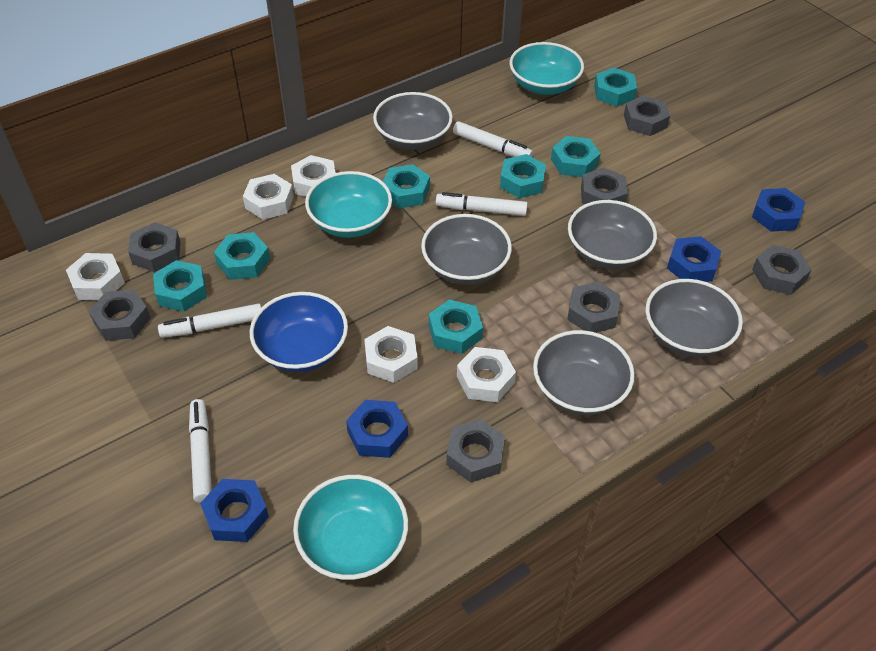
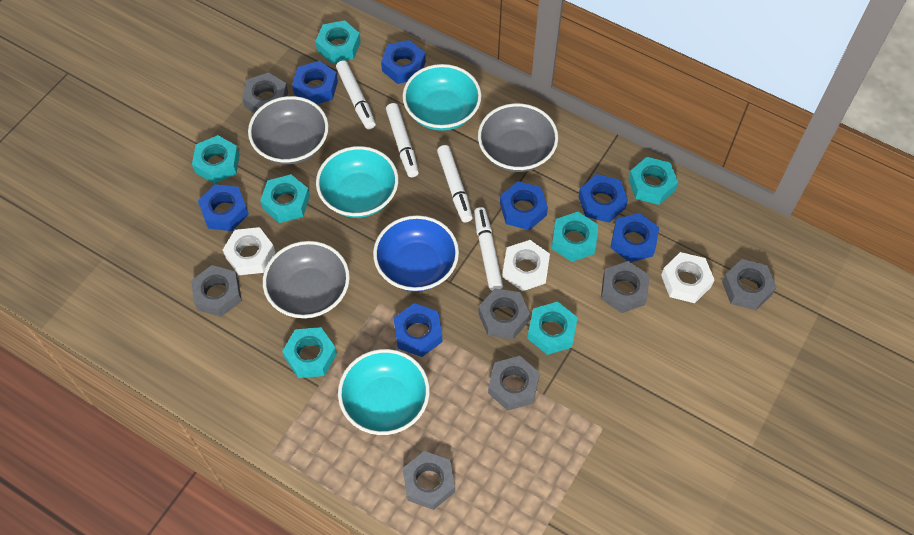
blue nut: 4 -> 7
grey bowl: 5 -> 3
white nut: 5 -> 3

